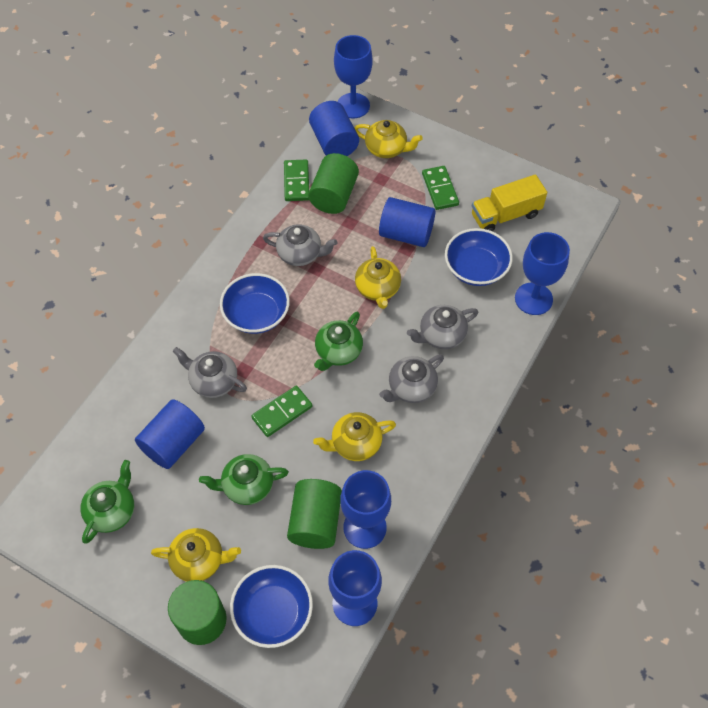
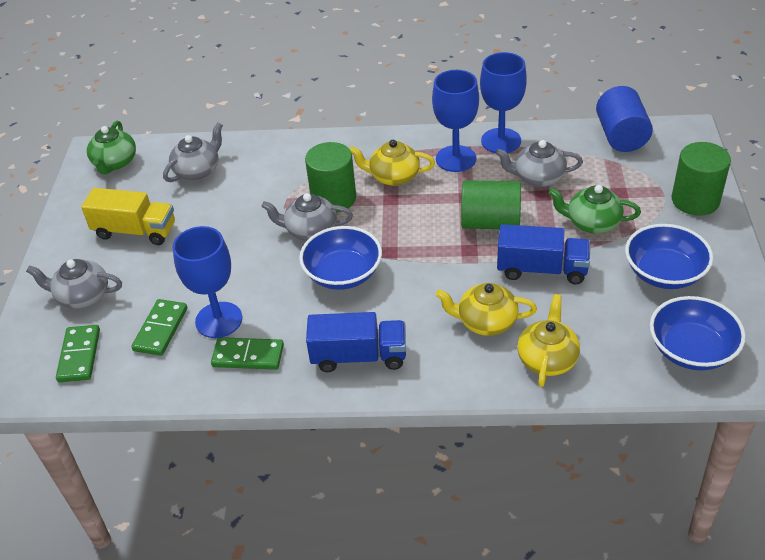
blue cylinder: 3 -> 1
blue goblet: 4 -> 3
blue truck: 0 -> 2
green teapot: 3 -> 2
yellow teapot: 4 -> 3

